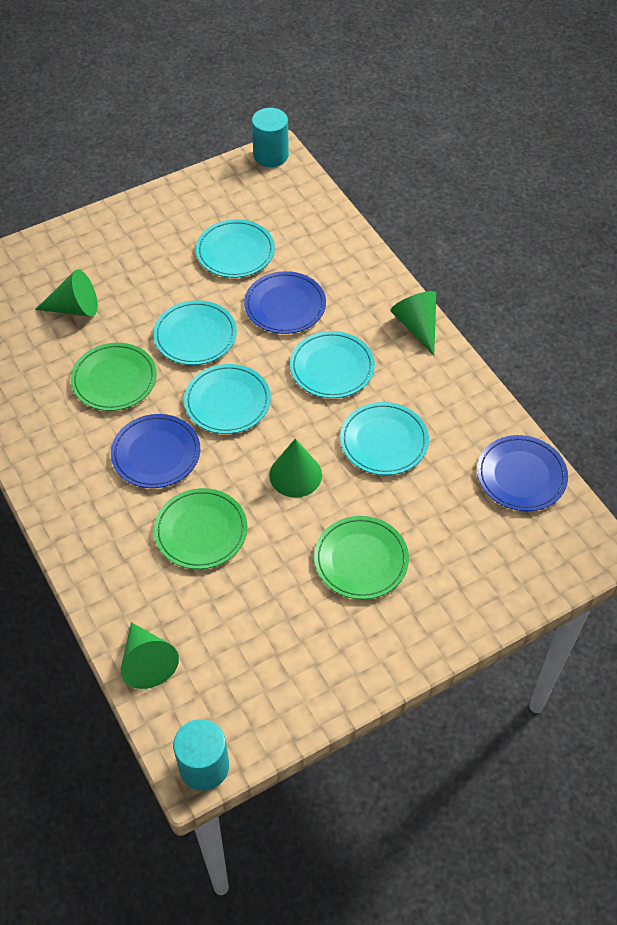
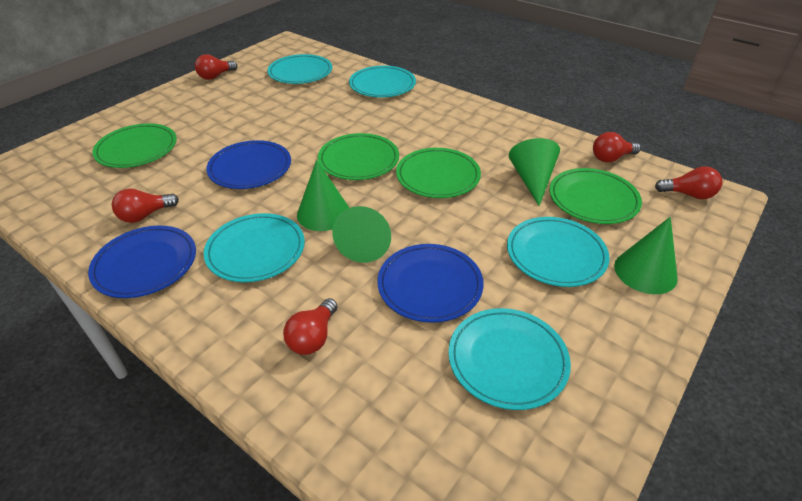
green plate: 3 -> 4
red light bulb: 0 -> 5
turquoise cylinder: 2 -> 0

